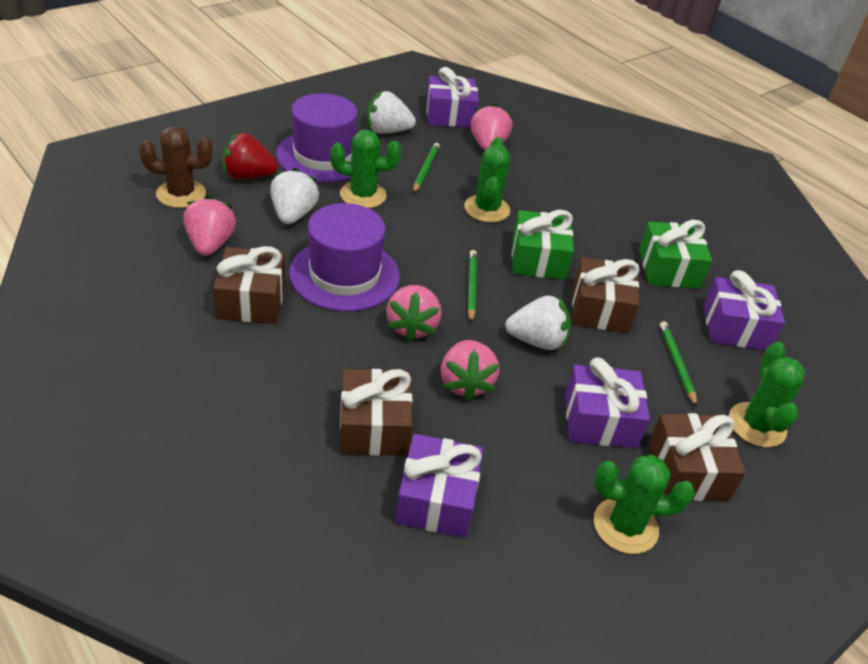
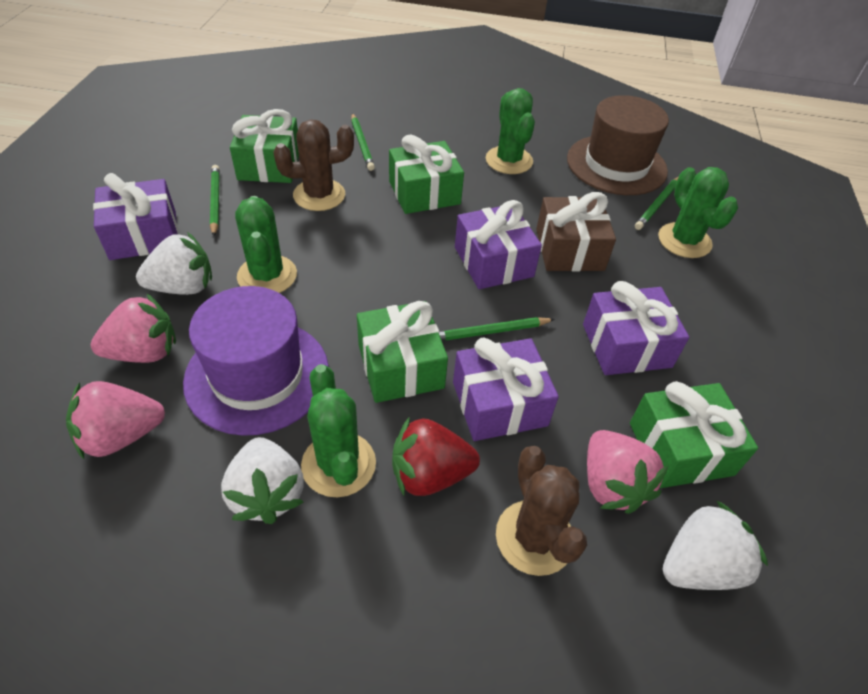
brown cactus: 1 -> 2
brown gift: 4 -> 1
brown hat: 0 -> 1
green gift: 2 -> 4
green pencil: 3 -> 4
pink strawberry: 4 -> 3
purple hat: 2 -> 1

